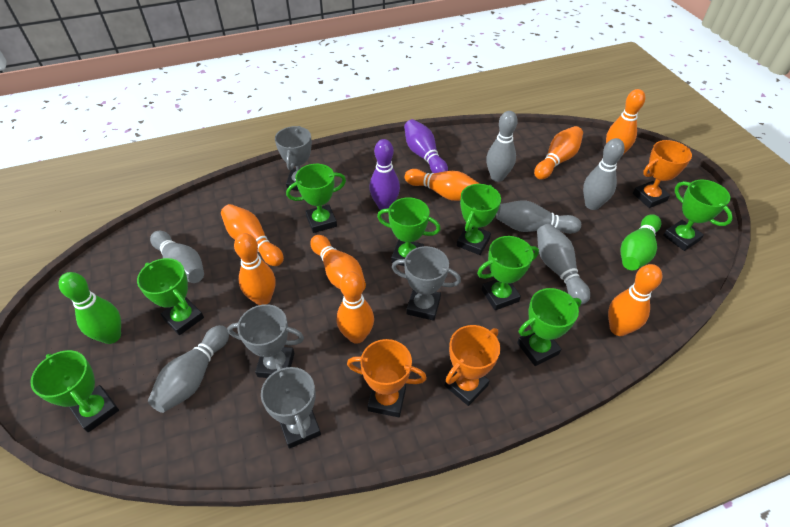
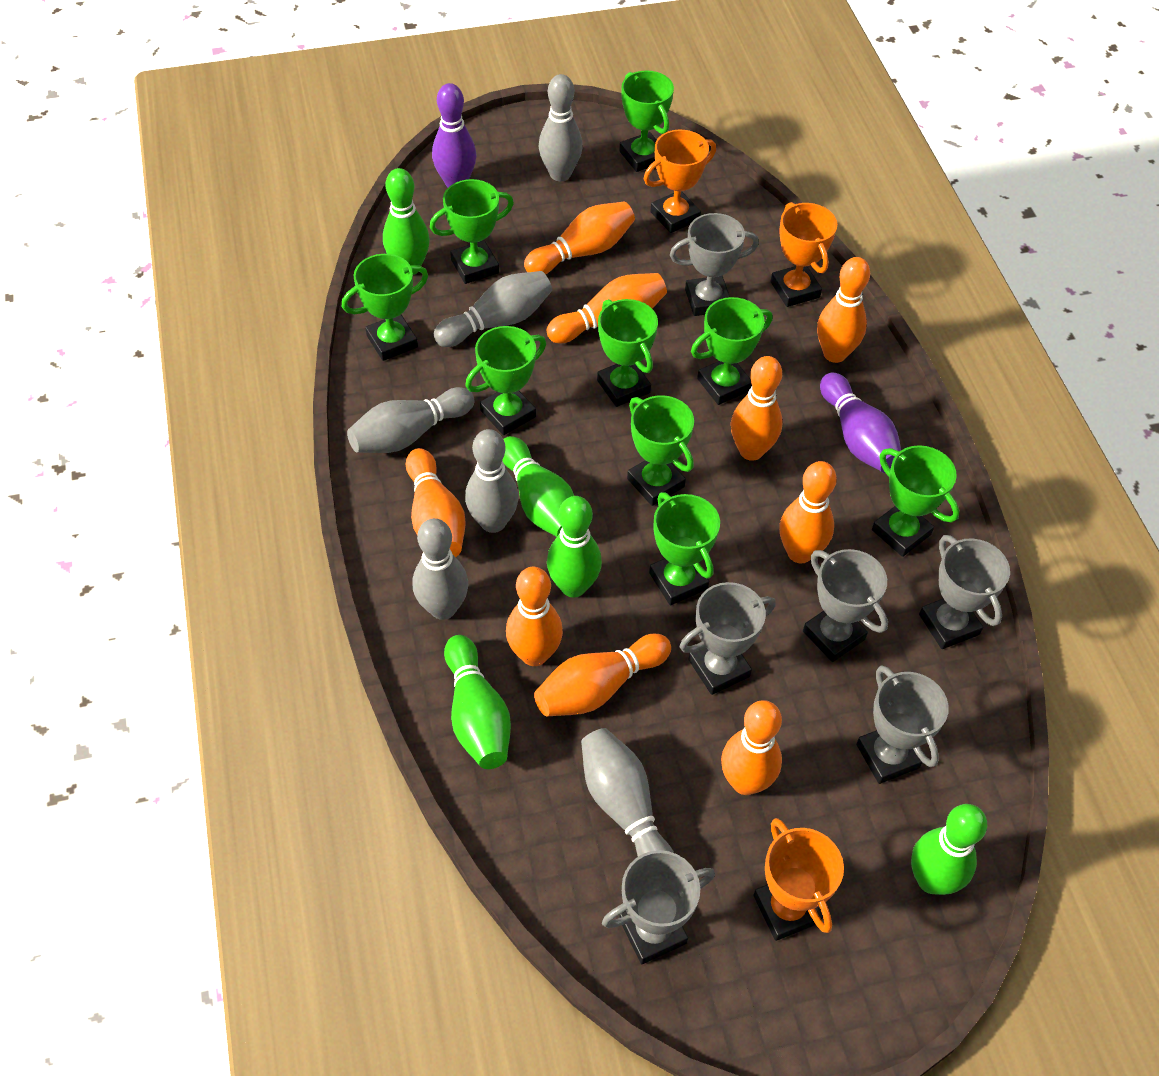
green bowling pin: 2 -> 5
green trophy: 8 -> 9
grey trophy: 4 -> 6
orange bowling pin: 8 -> 9

